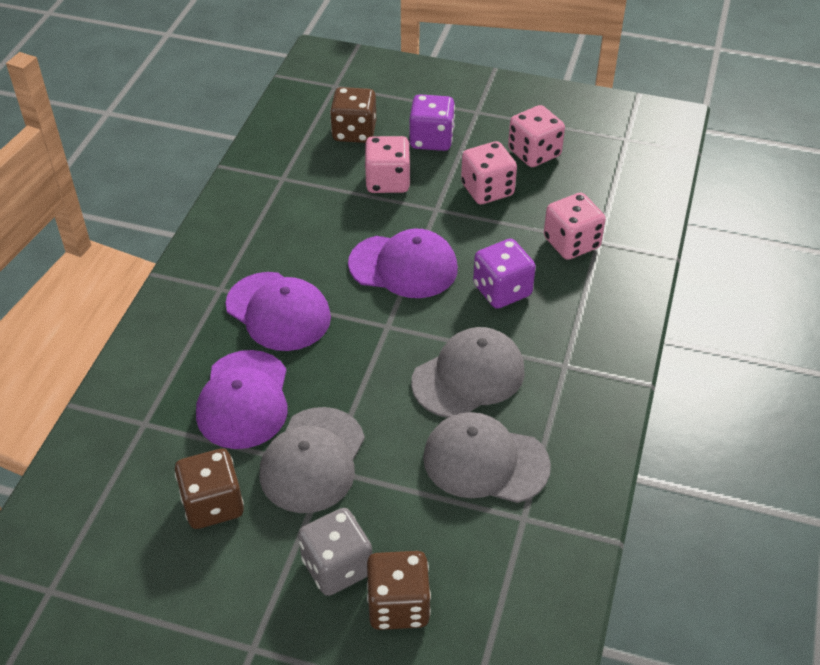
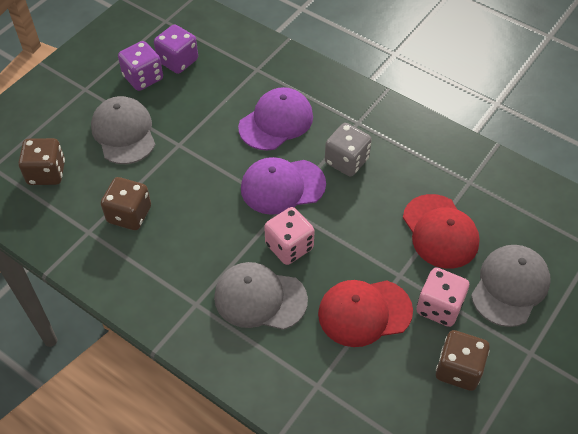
pink dice: 4 -> 2
purple cap: 3 -> 2
red cap: 0 -> 2

